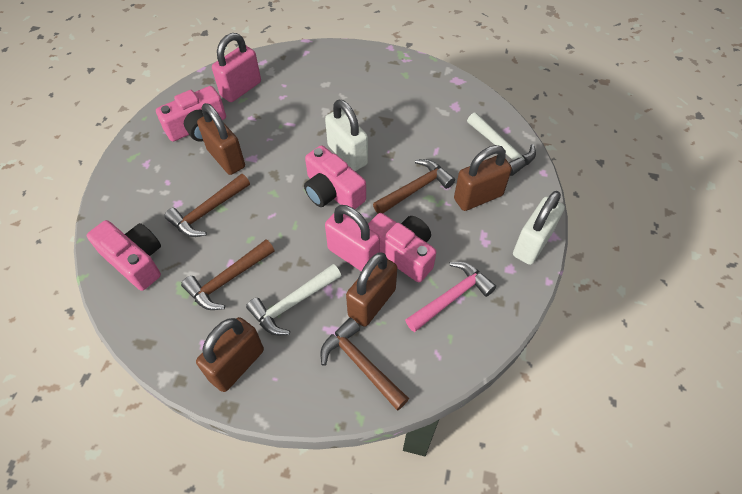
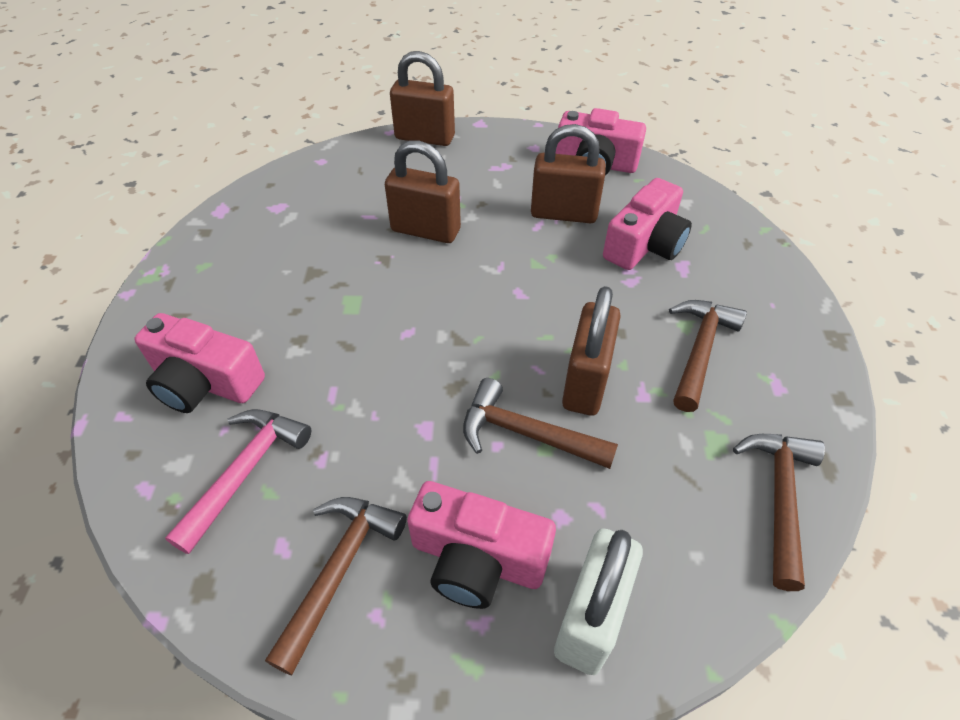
pink padlock: 2 -> 0
white hammer: 2 -> 0
white padlock: 2 -> 1

